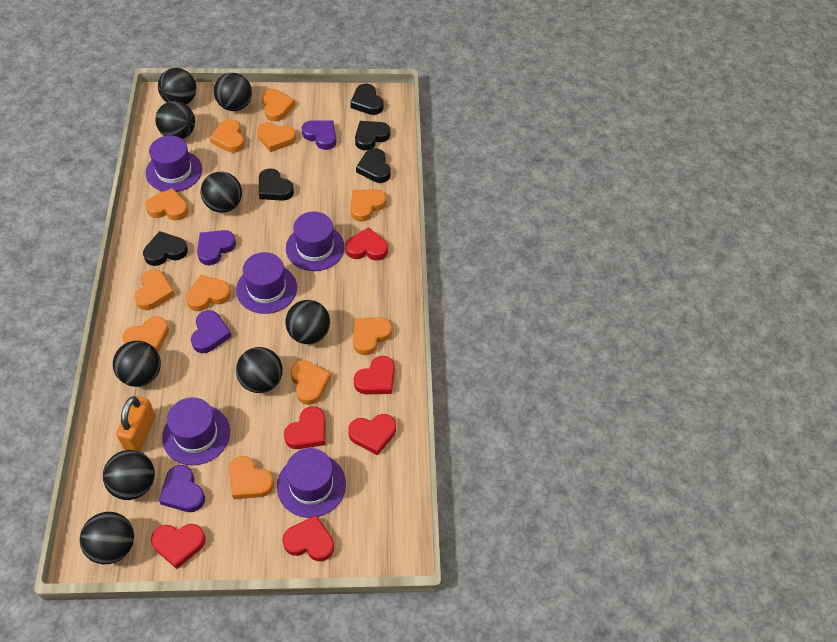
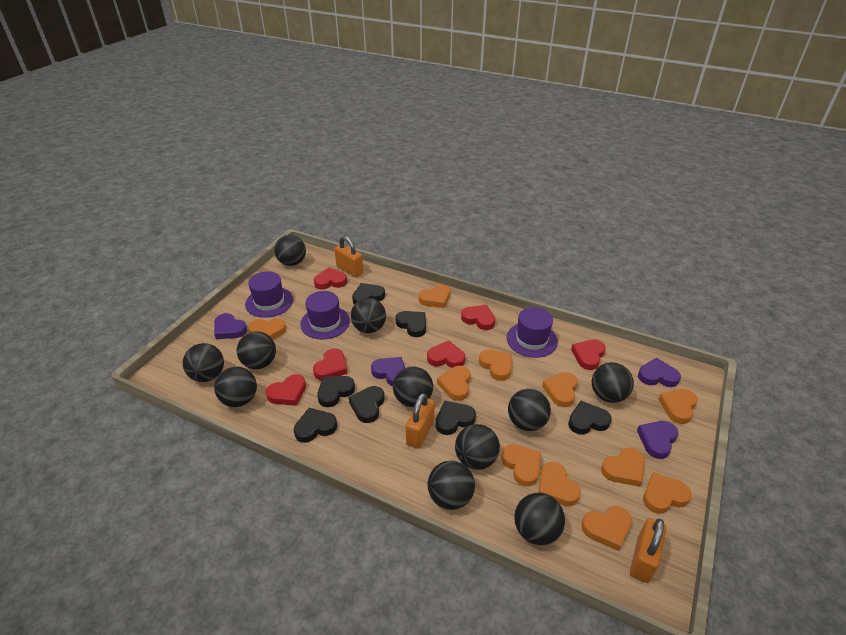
black ball: 9 -> 11
black heart: 5 -> 7
orange padlock: 1 -> 3
purple hat: 5 -> 3

